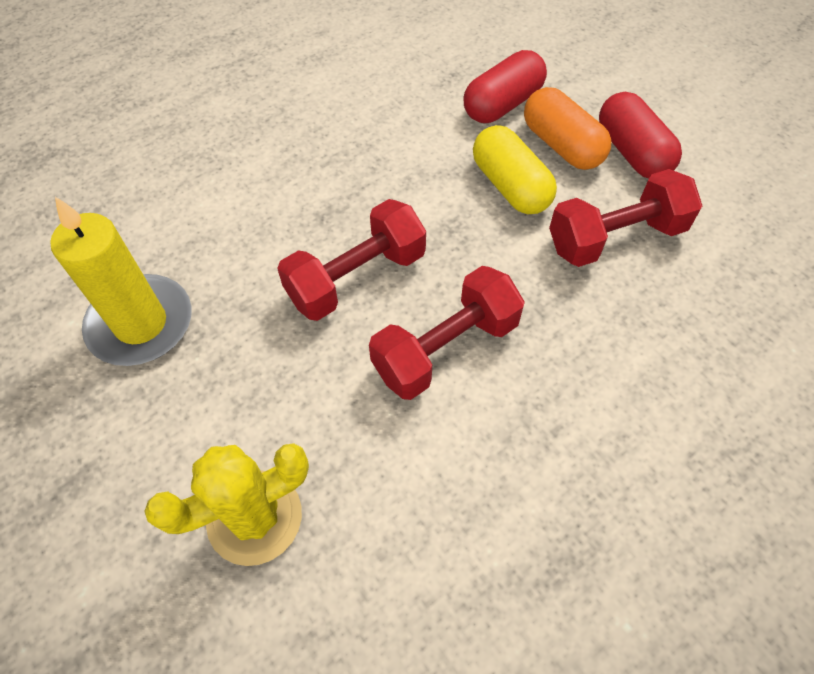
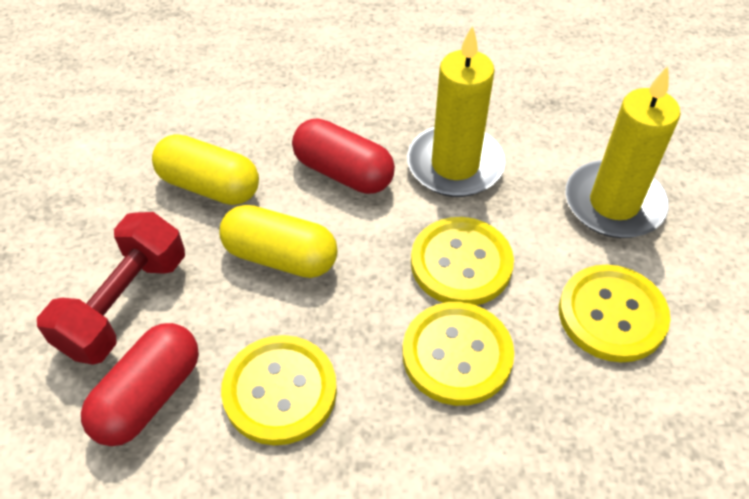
orange capsule: 1 -> 0
red dumbbell: 3 -> 1
yellow button: 0 -> 4
yellow cactus: 1 -> 0
yellow candle: 1 -> 2
yellow capsule: 1 -> 2

